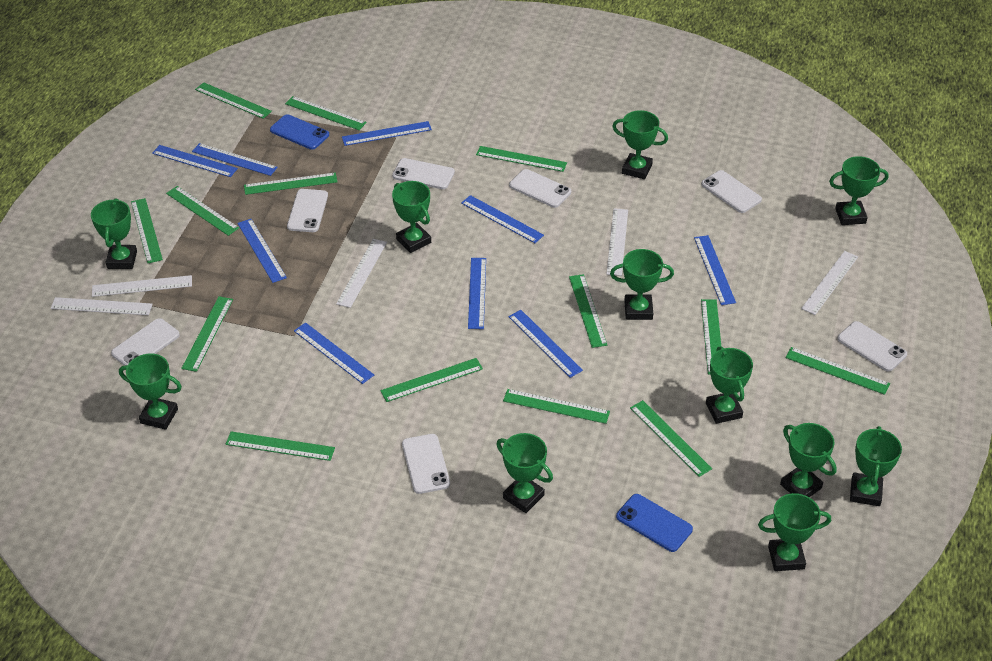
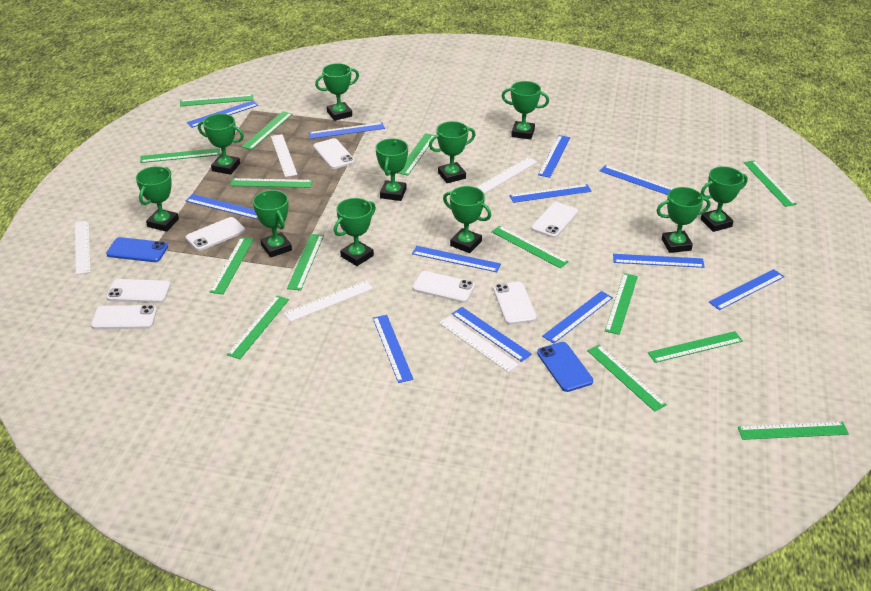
blue ruler: 9 -> 12

